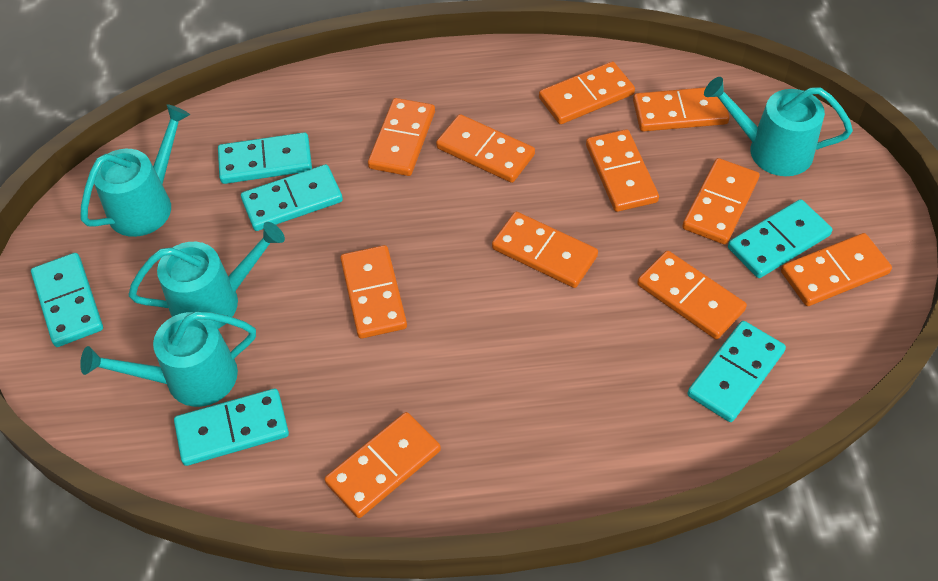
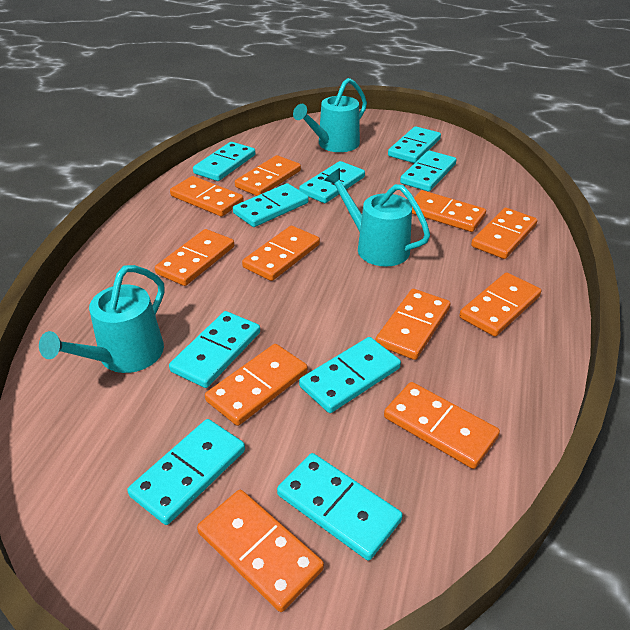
turquoise domino: 6 -> 9
turquoise watering can: 4 -> 3

